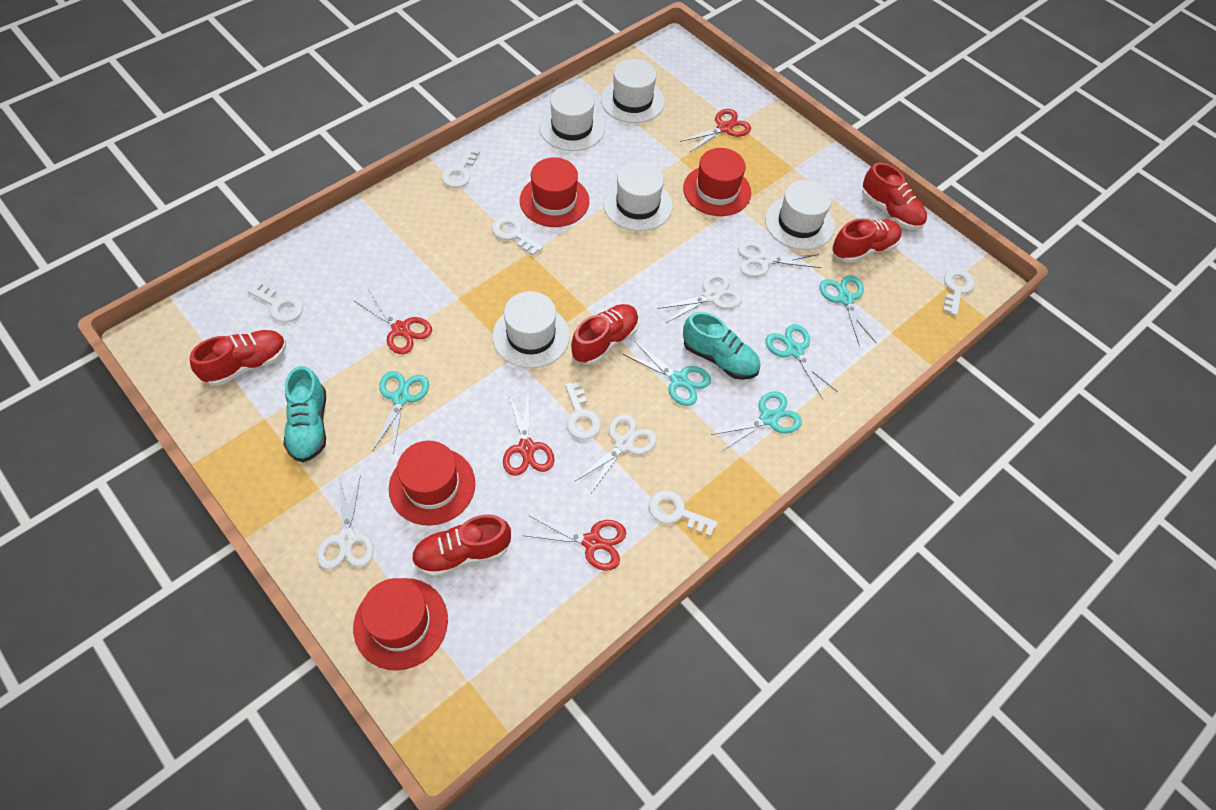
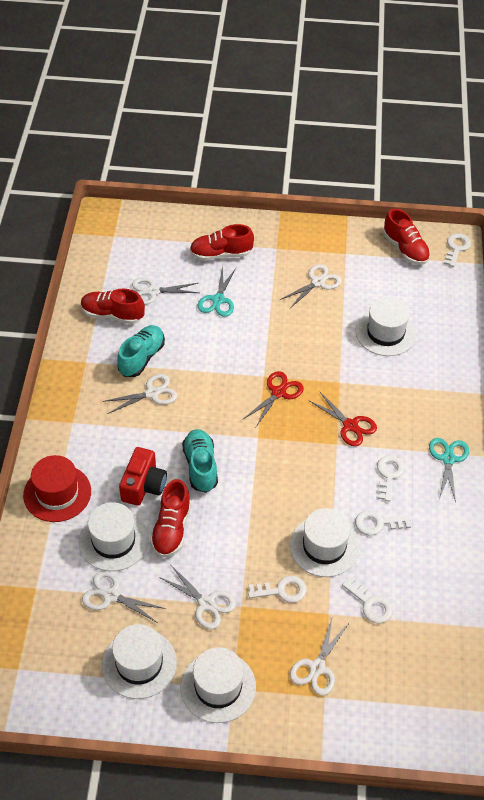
red camera: 0 -> 1
red hat: 4 -> 1
red scissors: 4 -> 2
red shoe: 5 -> 4
turquoise scissors: 5 -> 2
white key: 6 -> 5
white scissors: 4 -> 6

